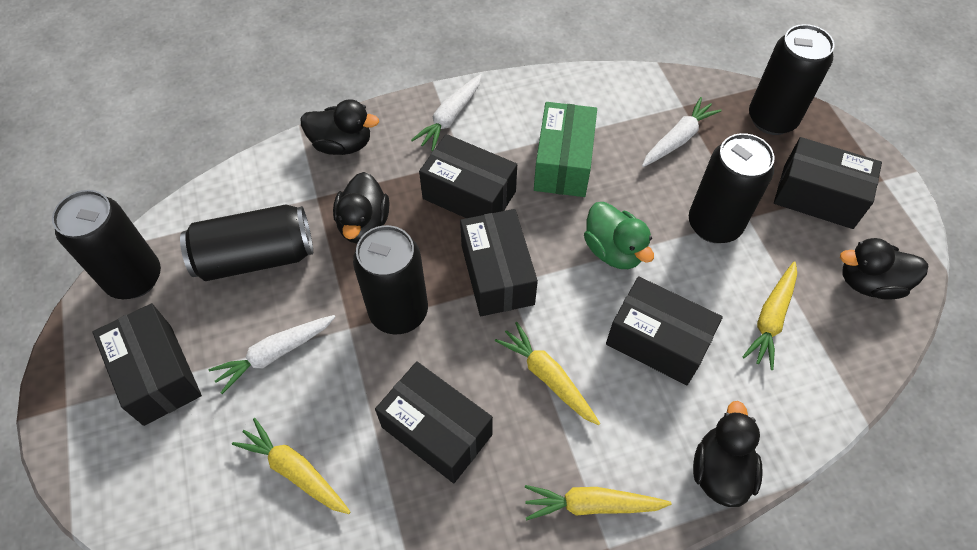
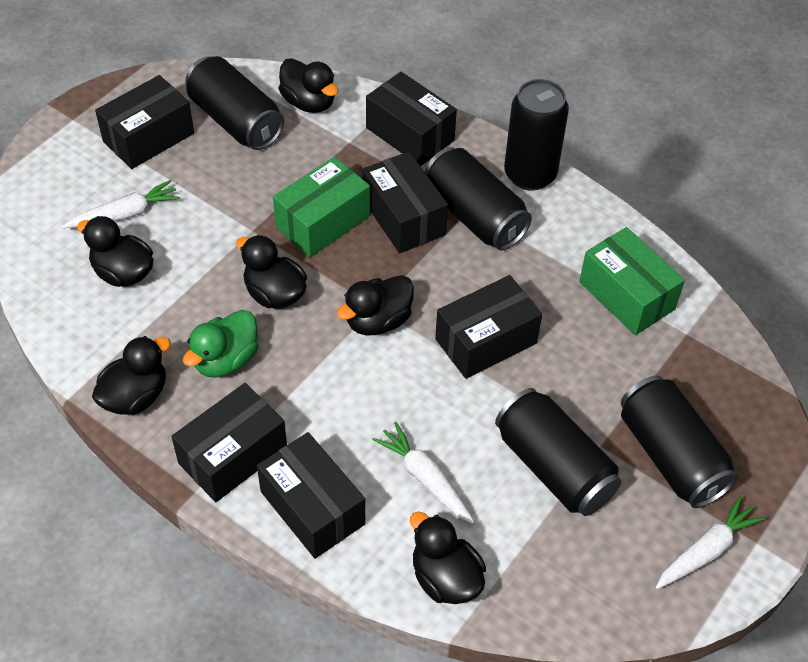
black duck: 4 -> 6
green box: 1 -> 2
yellow carrot: 4 -> 0

